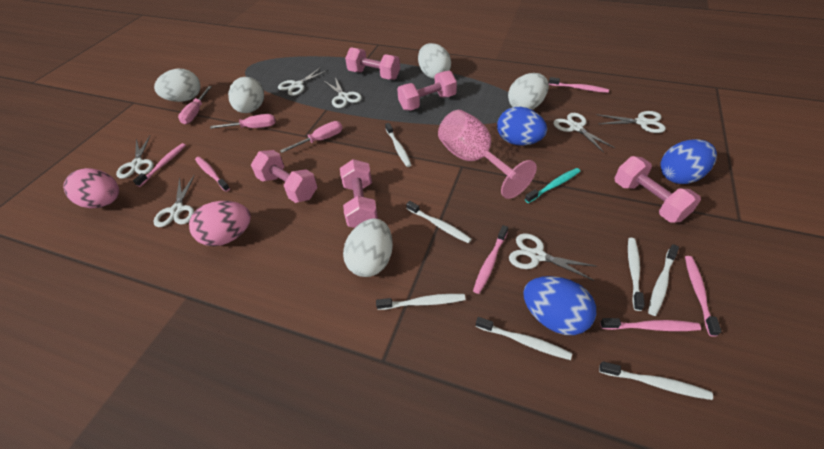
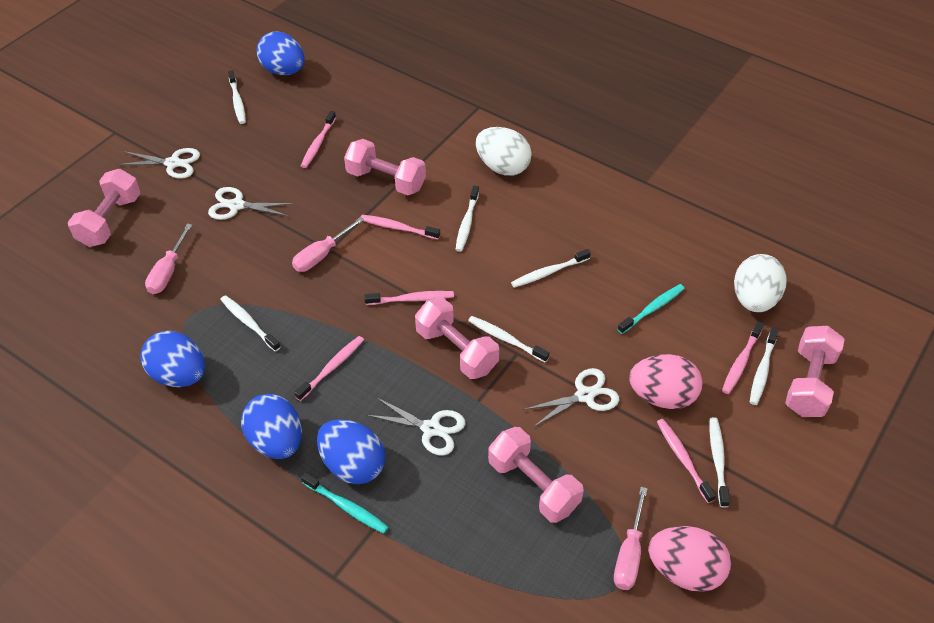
blue egg: 3 -> 4
pink goblet: 1 -> 0
turquoise toothbrush: 1 -> 2
white egg: 5 -> 2
white scissors: 7 -> 4

